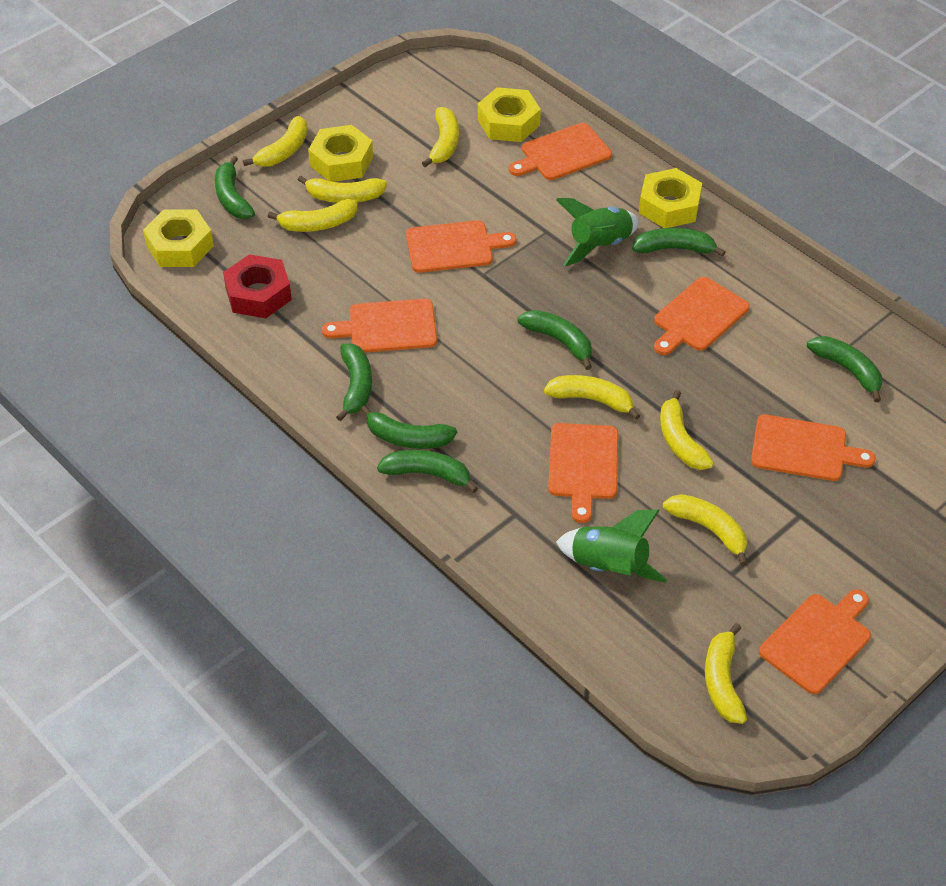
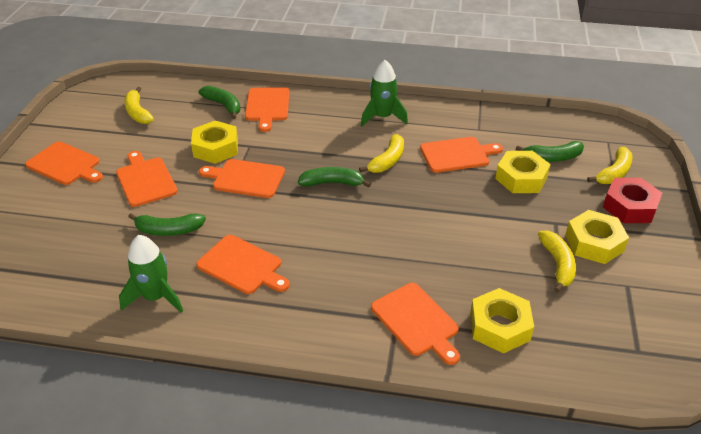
green banana: 7 -> 4
yellow banana: 8 -> 4

